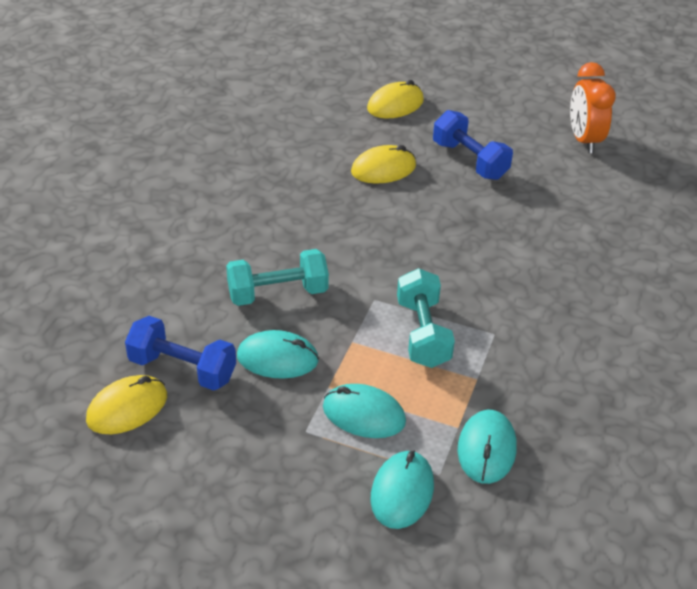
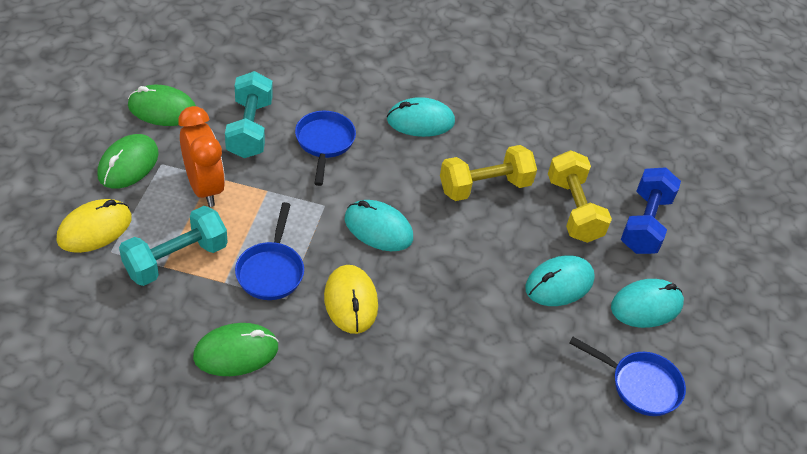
blue dumbbell: 2 -> 1
blue pan: 0 -> 3
green mouse: 0 -> 3
yellow dumbbell: 0 -> 2
yellow mouse: 3 -> 2

